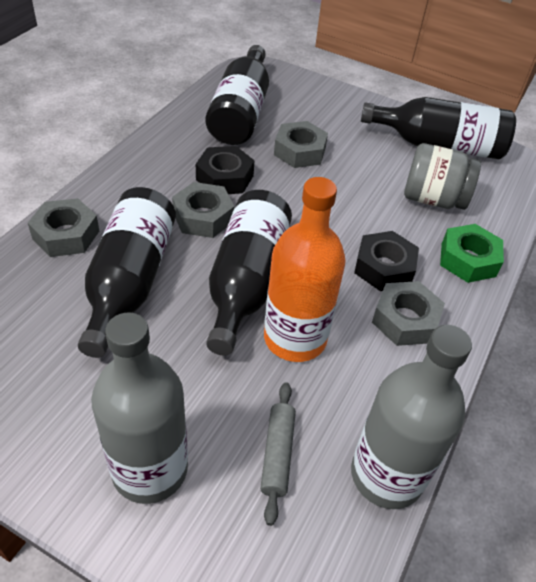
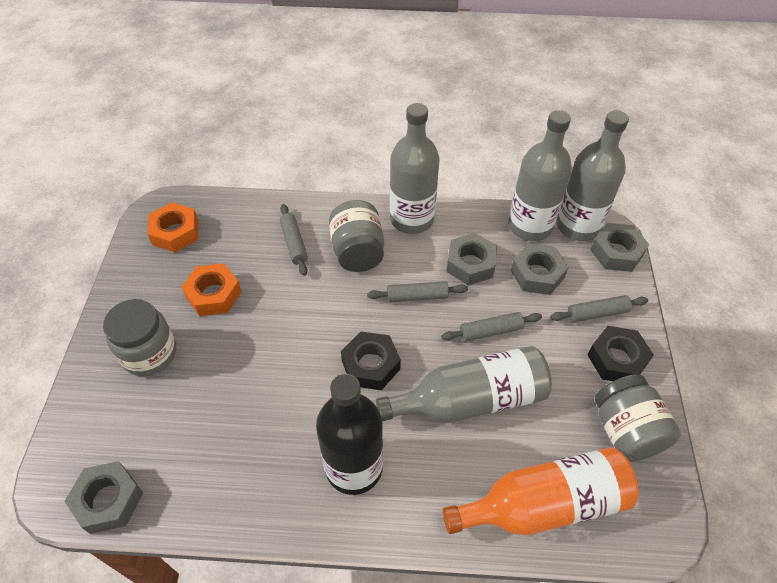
black bottle: 4 -> 1
green nut: 1 -> 0
grey bottle: 2 -> 4
grey jar: 1 -> 3
grey rolling pin: 1 -> 4
orange nut: 0 -> 2

